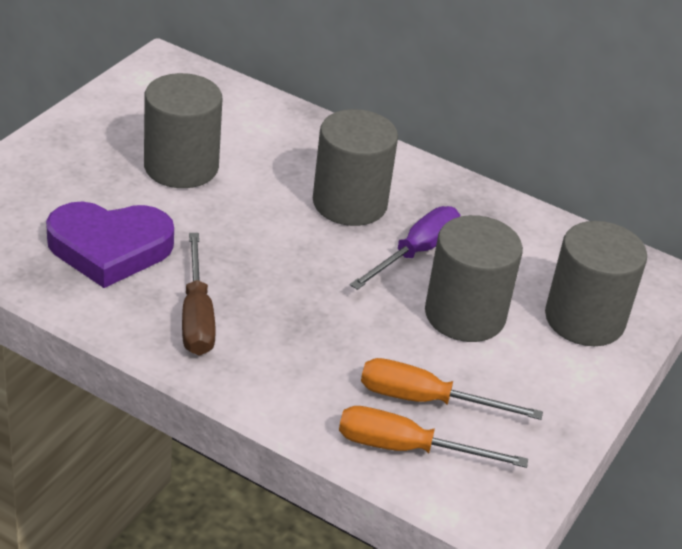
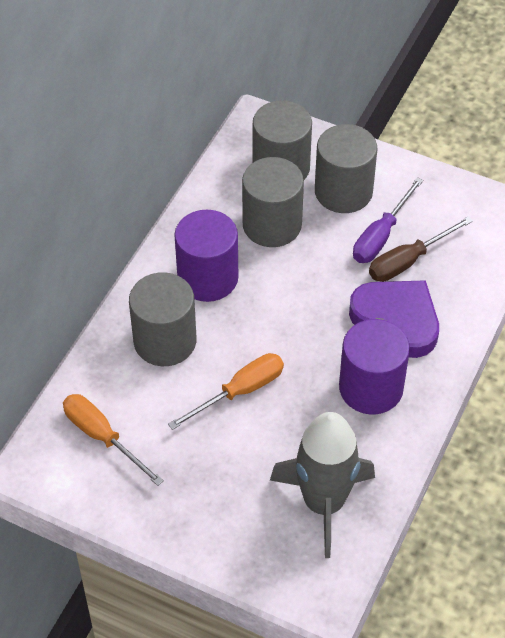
grey rocket: 0 -> 1
purple cylinder: 0 -> 2

